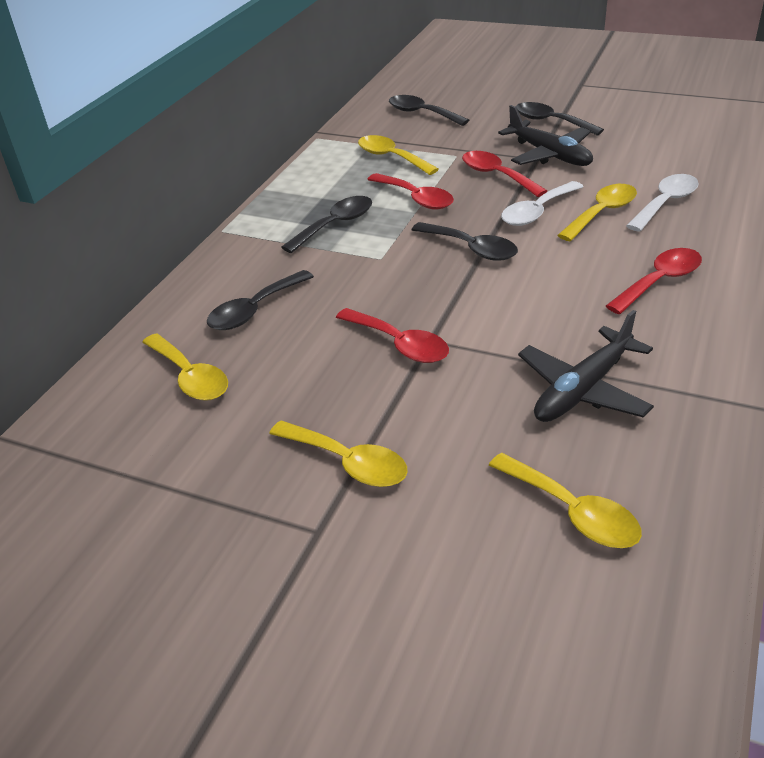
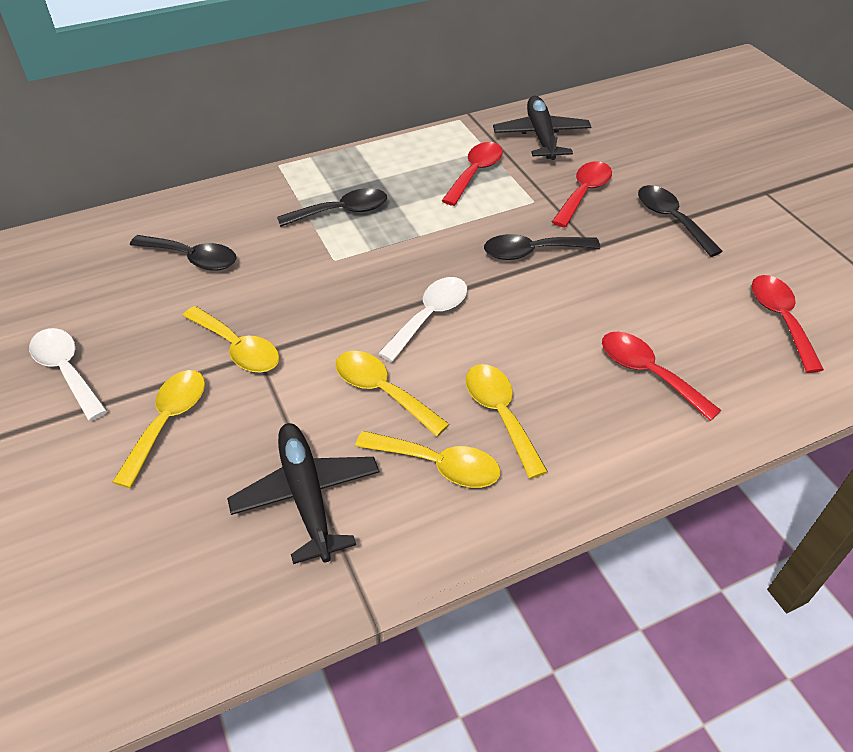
black spoon: 5 -> 4

